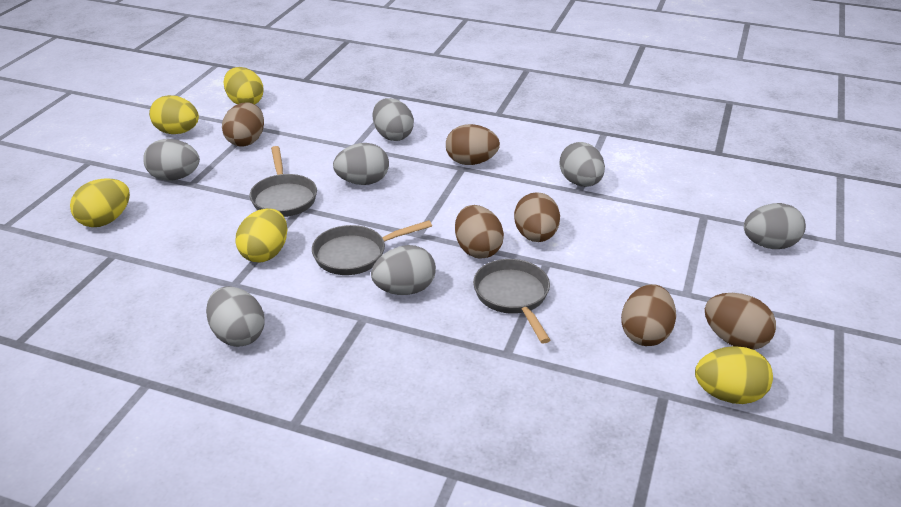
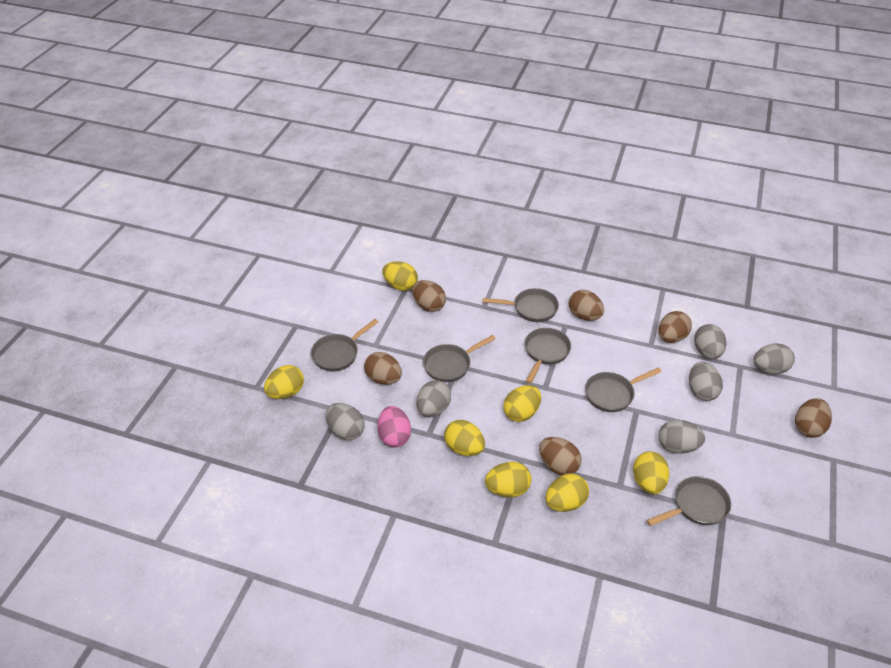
grey egg: 7 -> 6
grey pan: 3 -> 6
pink egg: 0 -> 1
yellow egg: 5 -> 7

